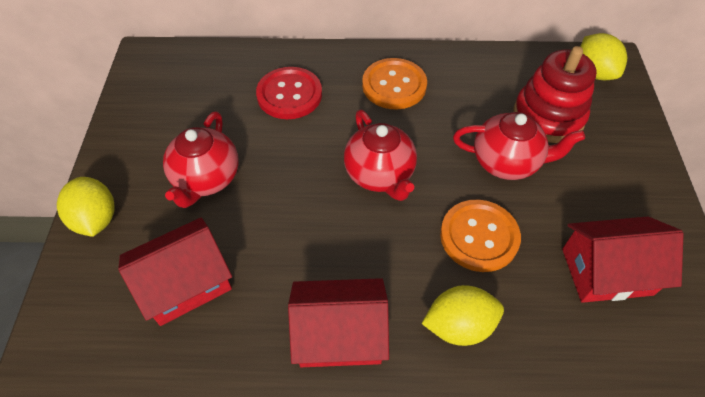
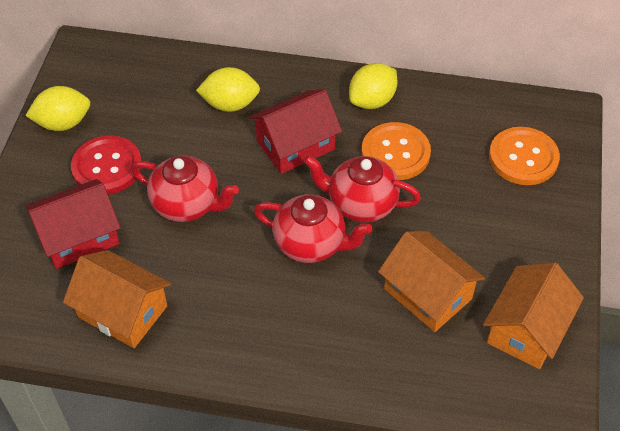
orange house: 0 -> 3
red house: 3 -> 2
red stacking toy: 1 -> 0

